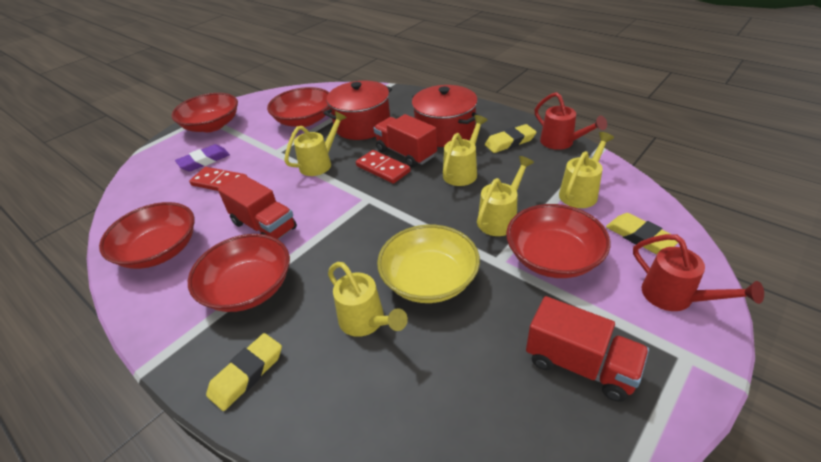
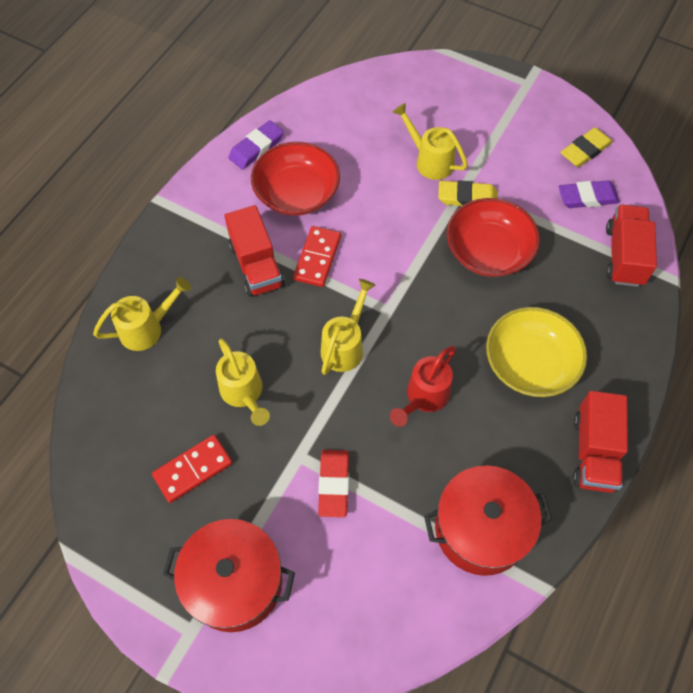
purple eraser: 1 -> 2
red bowl: 5 -> 2
red eraser: 0 -> 1
red watering can: 2 -> 1
yellow eraser: 3 -> 2
yellow watering can: 5 -> 4

